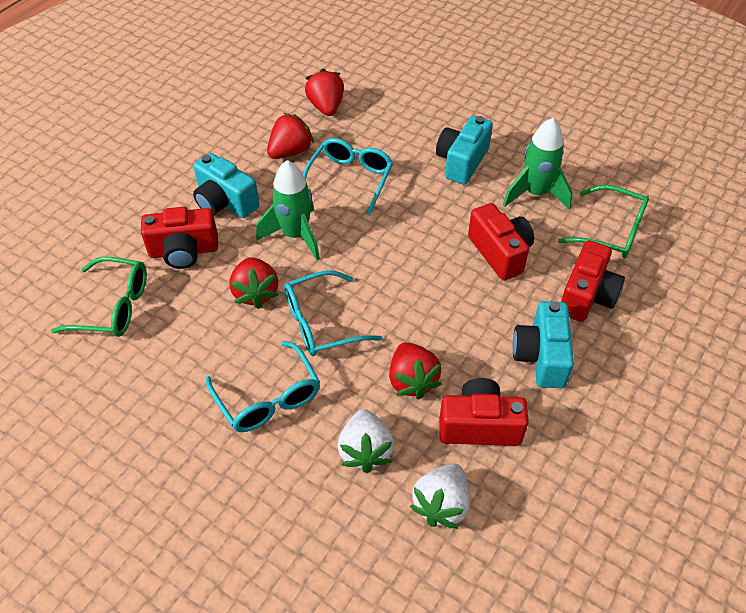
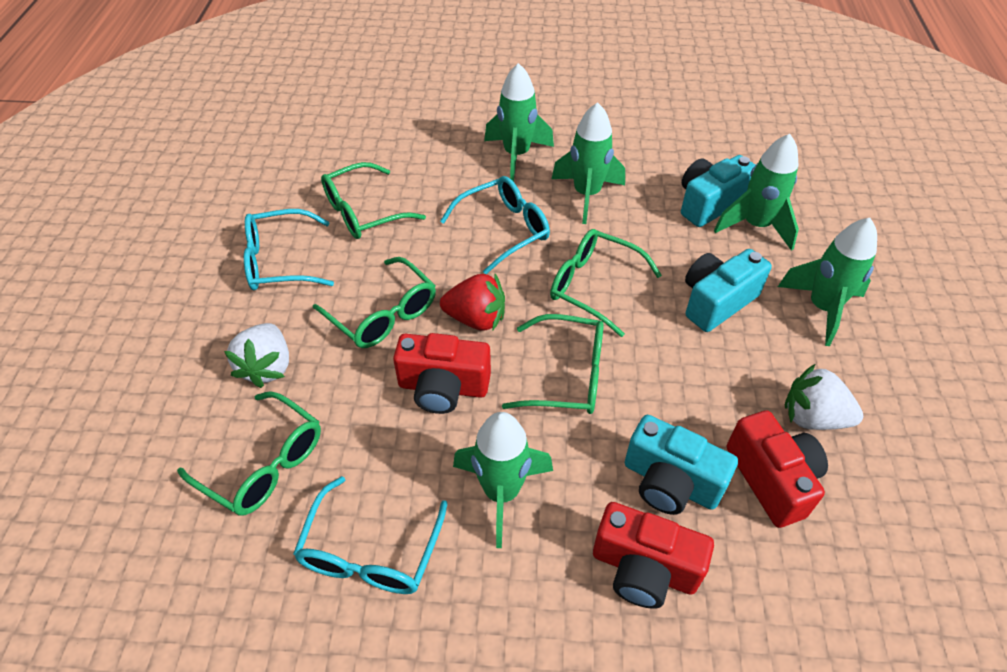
green glasses: 2 -> 5
green rocket: 2 -> 5
red camera: 4 -> 3
red strawberry: 4 -> 1

